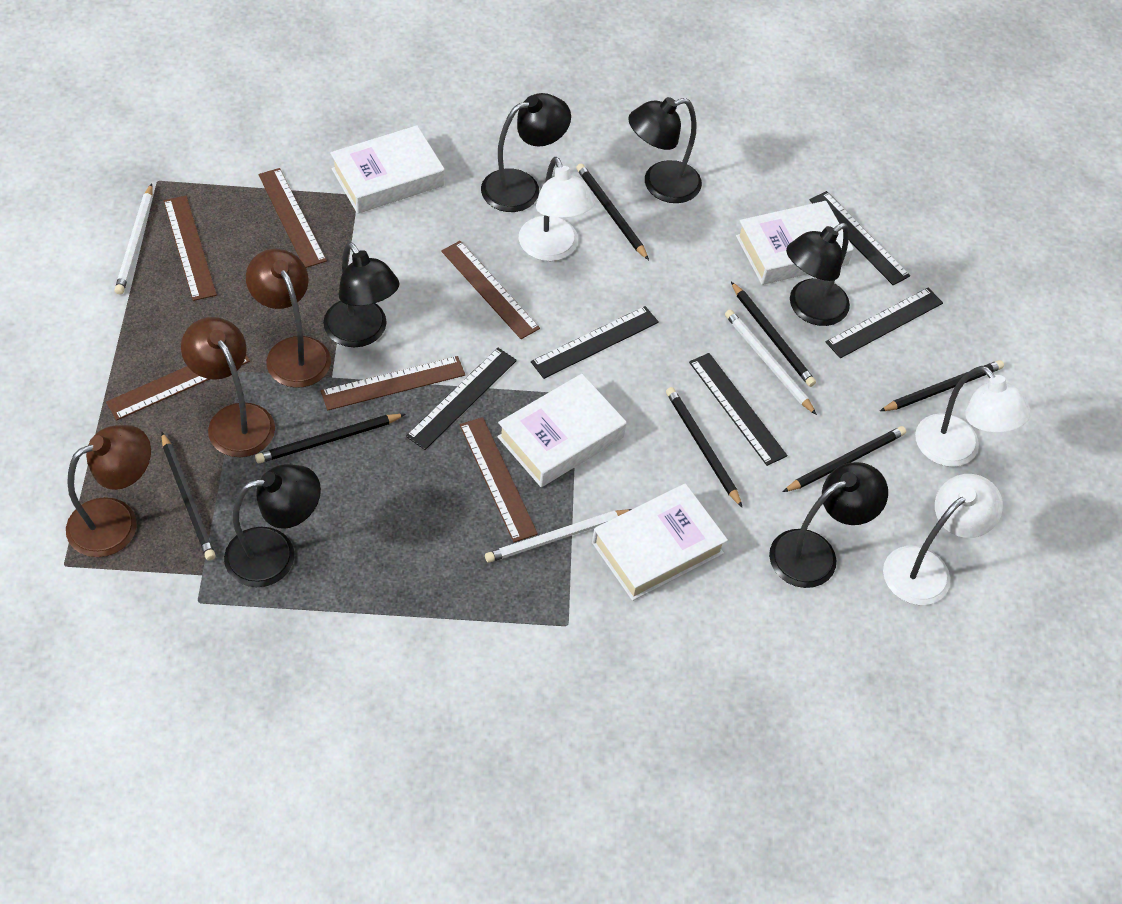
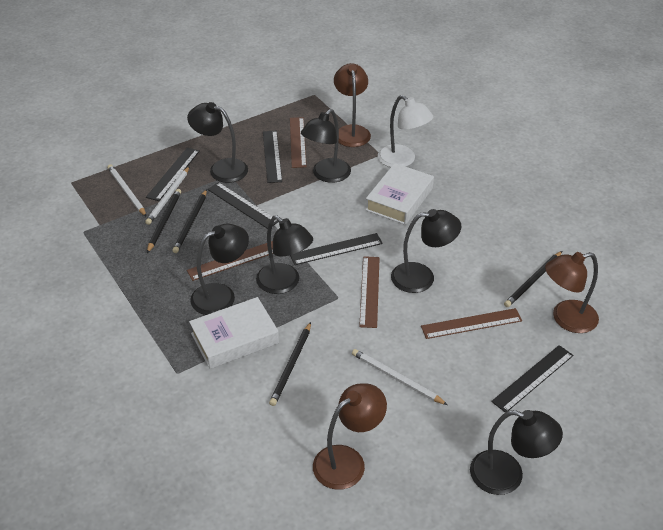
black pencil: 7 -> 4
brown ruler: 6 -> 4
white book: 4 -> 2
white lamp: 3 -> 1

